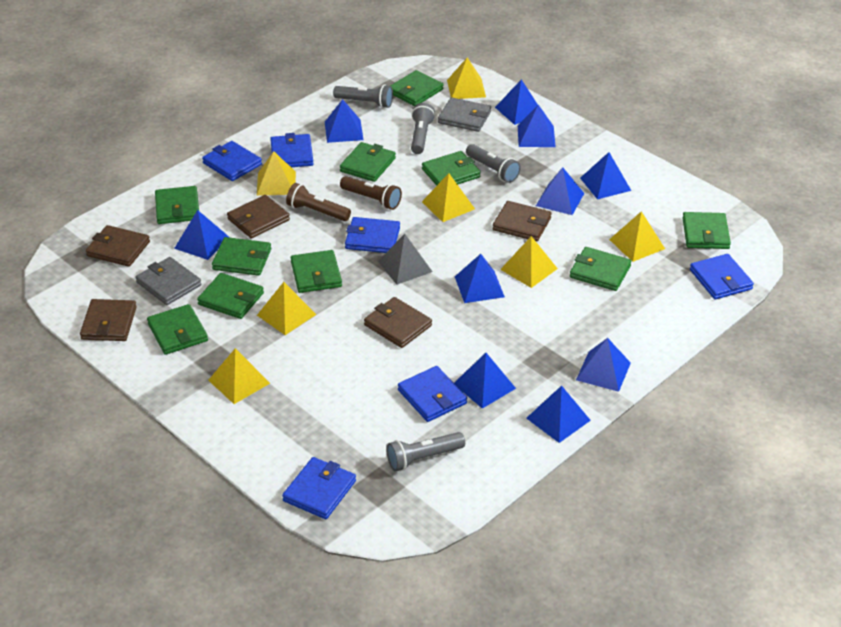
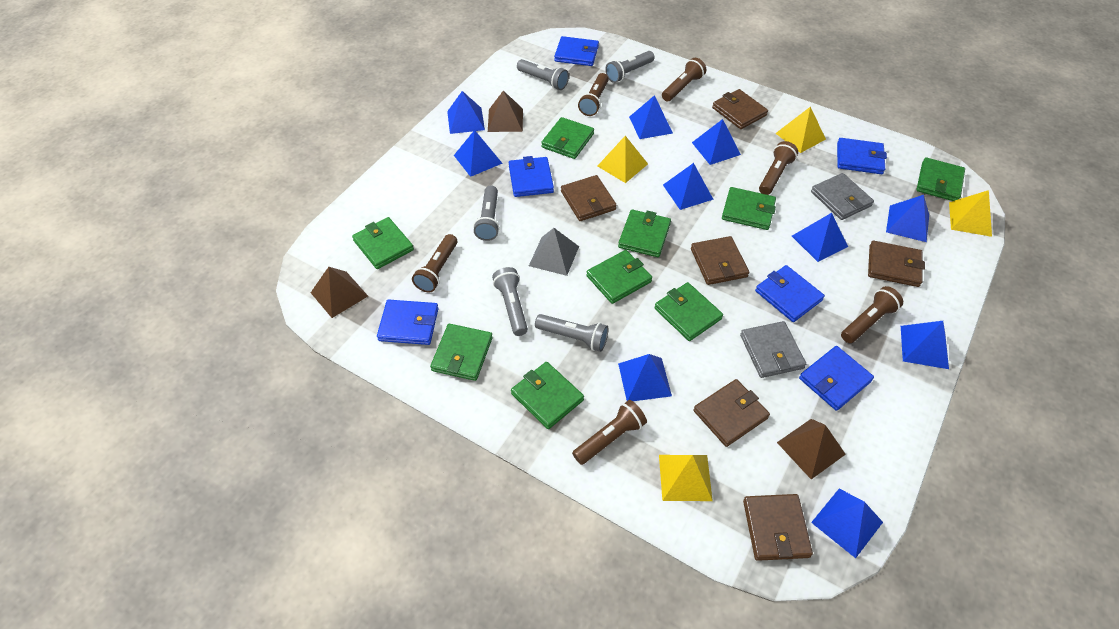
brown flashlight: 2 -> 6
brown pyramid: 0 -> 3
brown wallet: 5 -> 6
green wallet: 10 -> 9
grey flashlight: 4 -> 5
yellow pyramid: 7 -> 4

